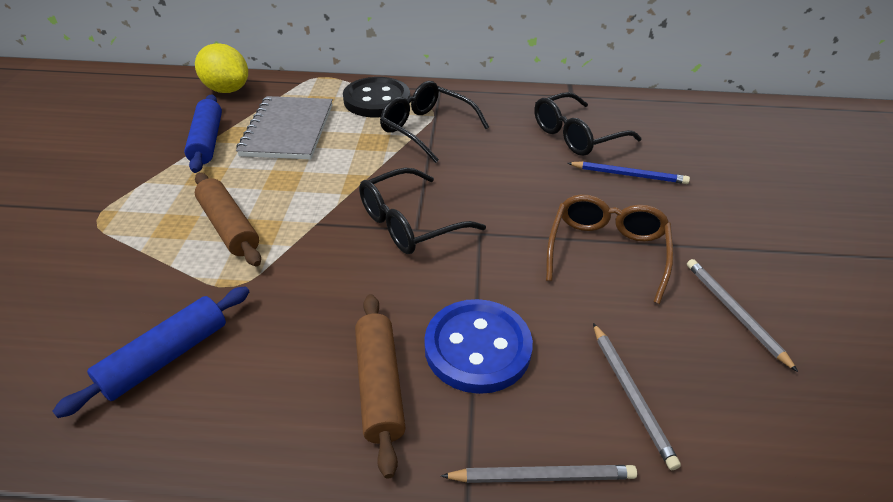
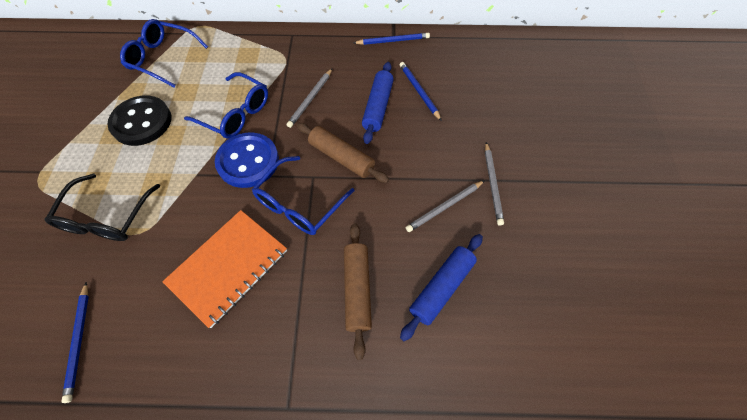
black glasses: 3 -> 1
blue glasses: 0 -> 3
blue pencil: 1 -> 3
brown glasses: 1 -> 0
grey notebook: 1 -> 0
orange notebook: 0 -> 1
yellow lemon: 1 -> 0

